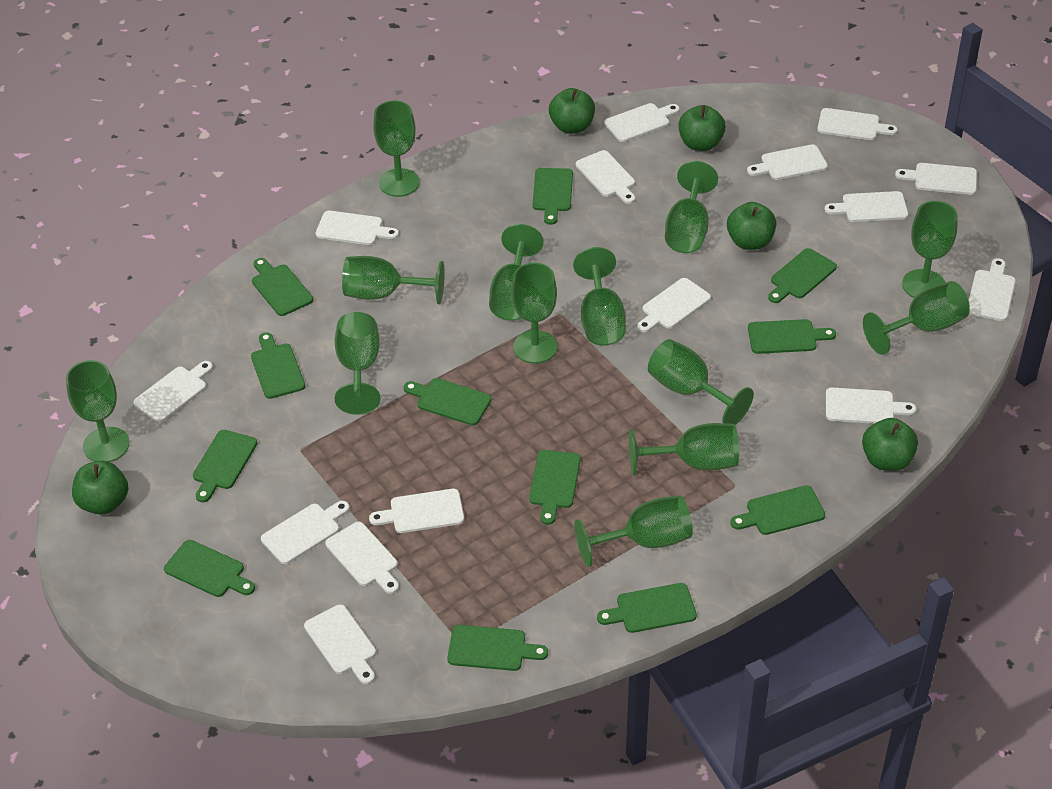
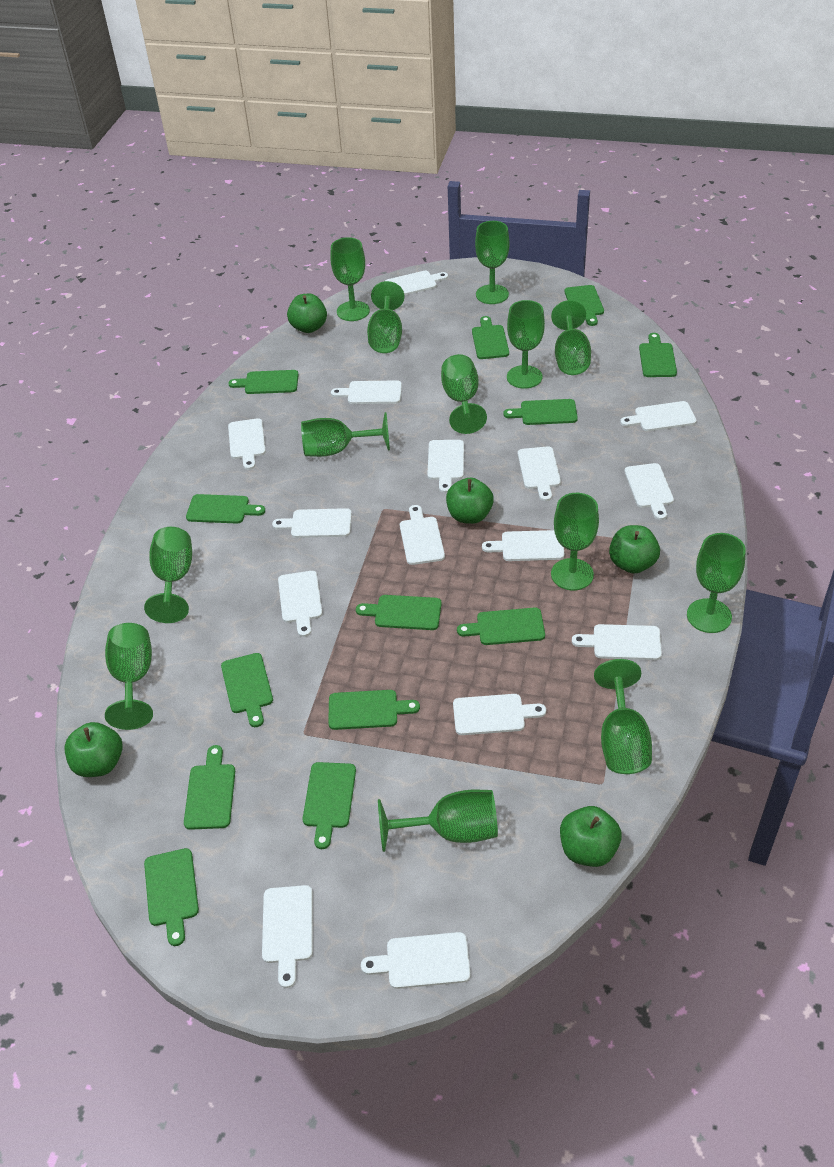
green cutting board: 12 -> 13

